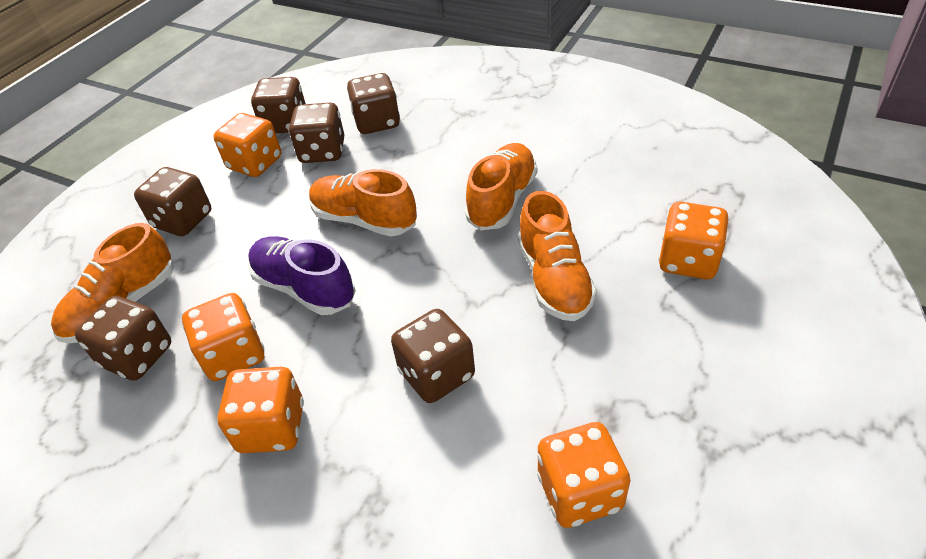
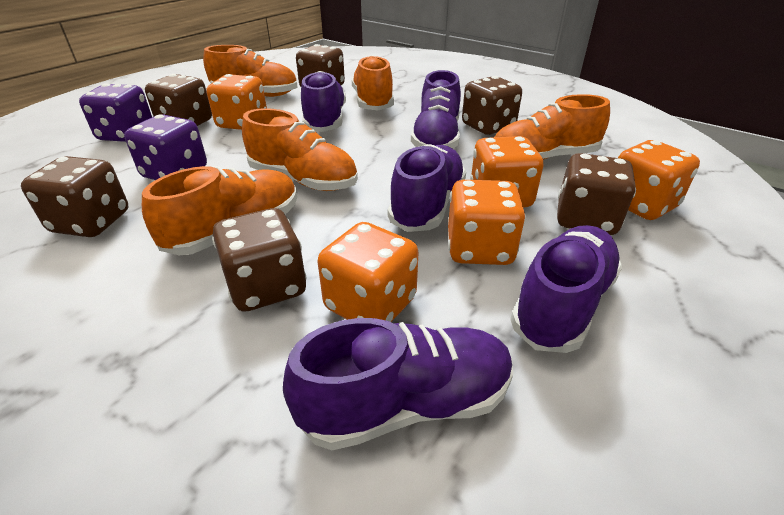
orange shoe: 4 -> 5
purple dice: 0 -> 2
purple shoe: 1 -> 5

